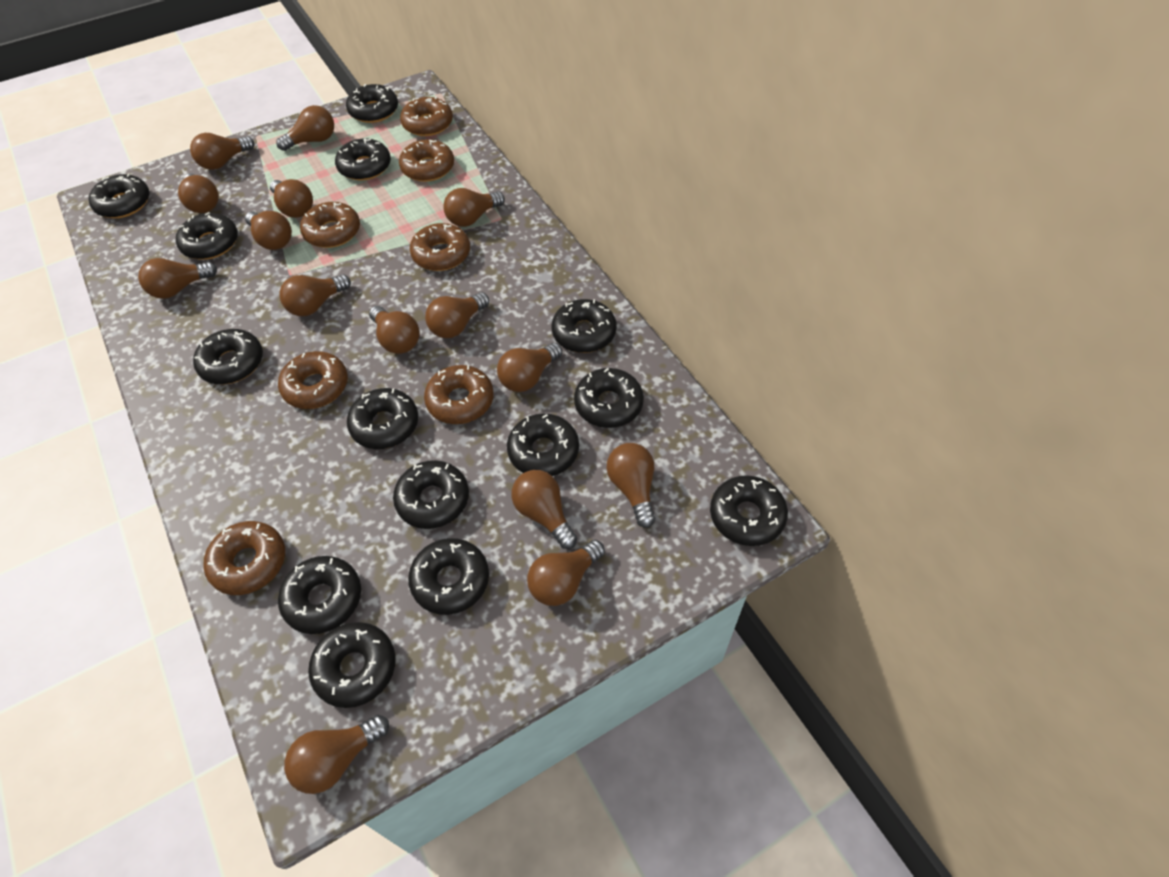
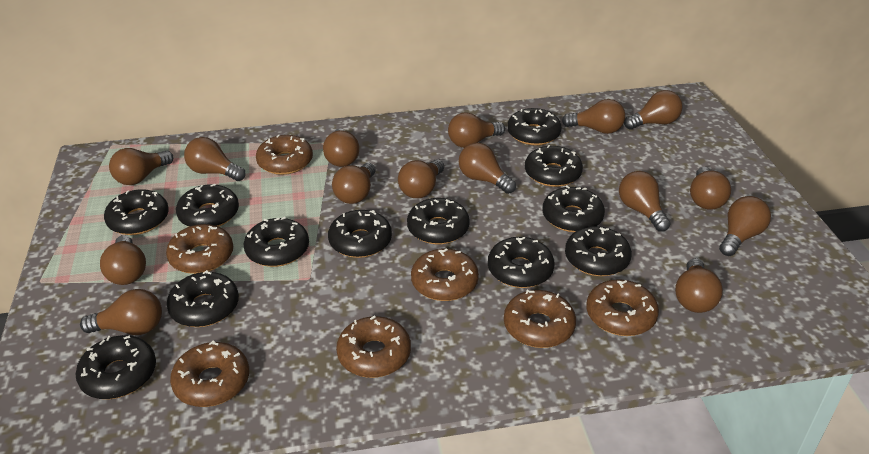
black donut: 14 -> 12

